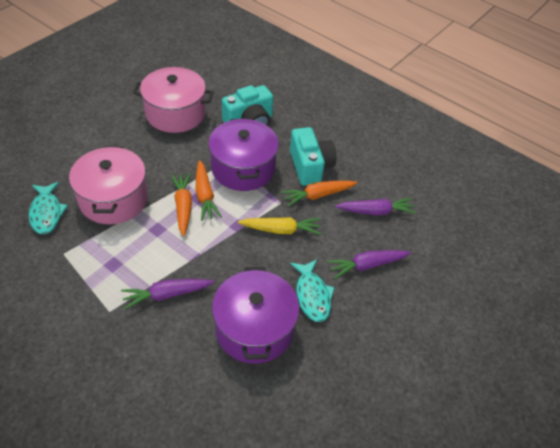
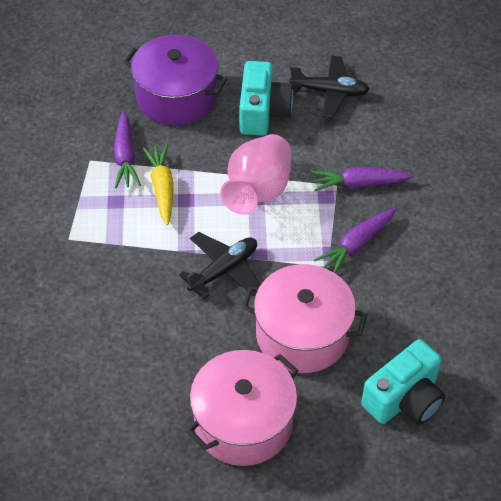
black plane: 0 -> 2
orange carrot: 3 -> 0
pink vase: 0 -> 1
purple pot: 2 -> 1
turquoise fish: 2 -> 0

